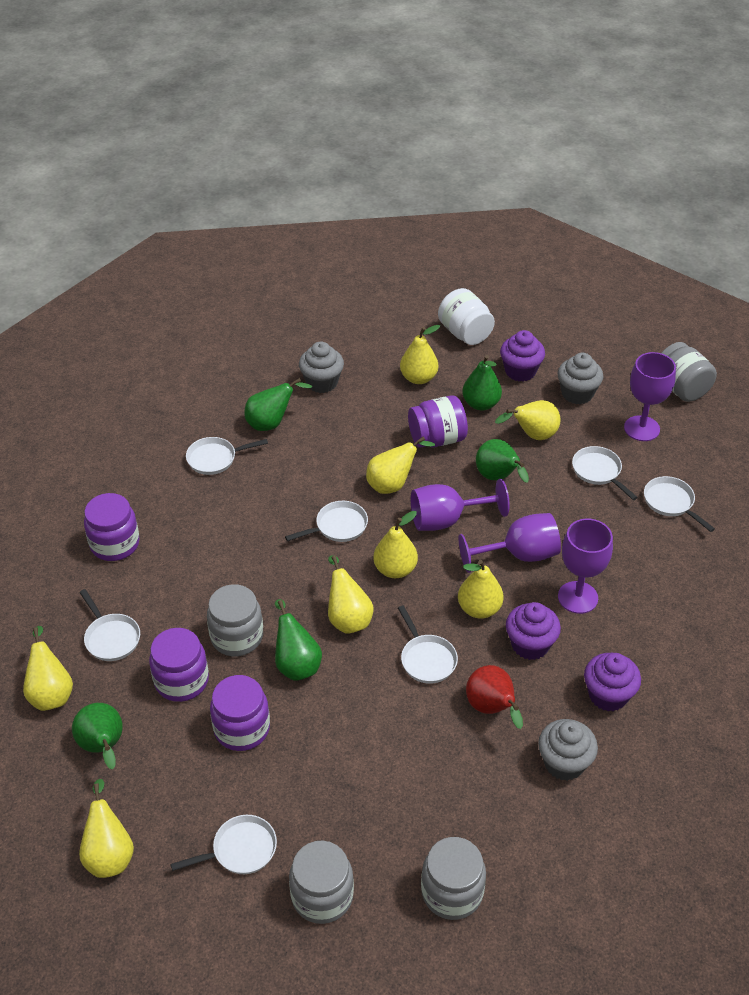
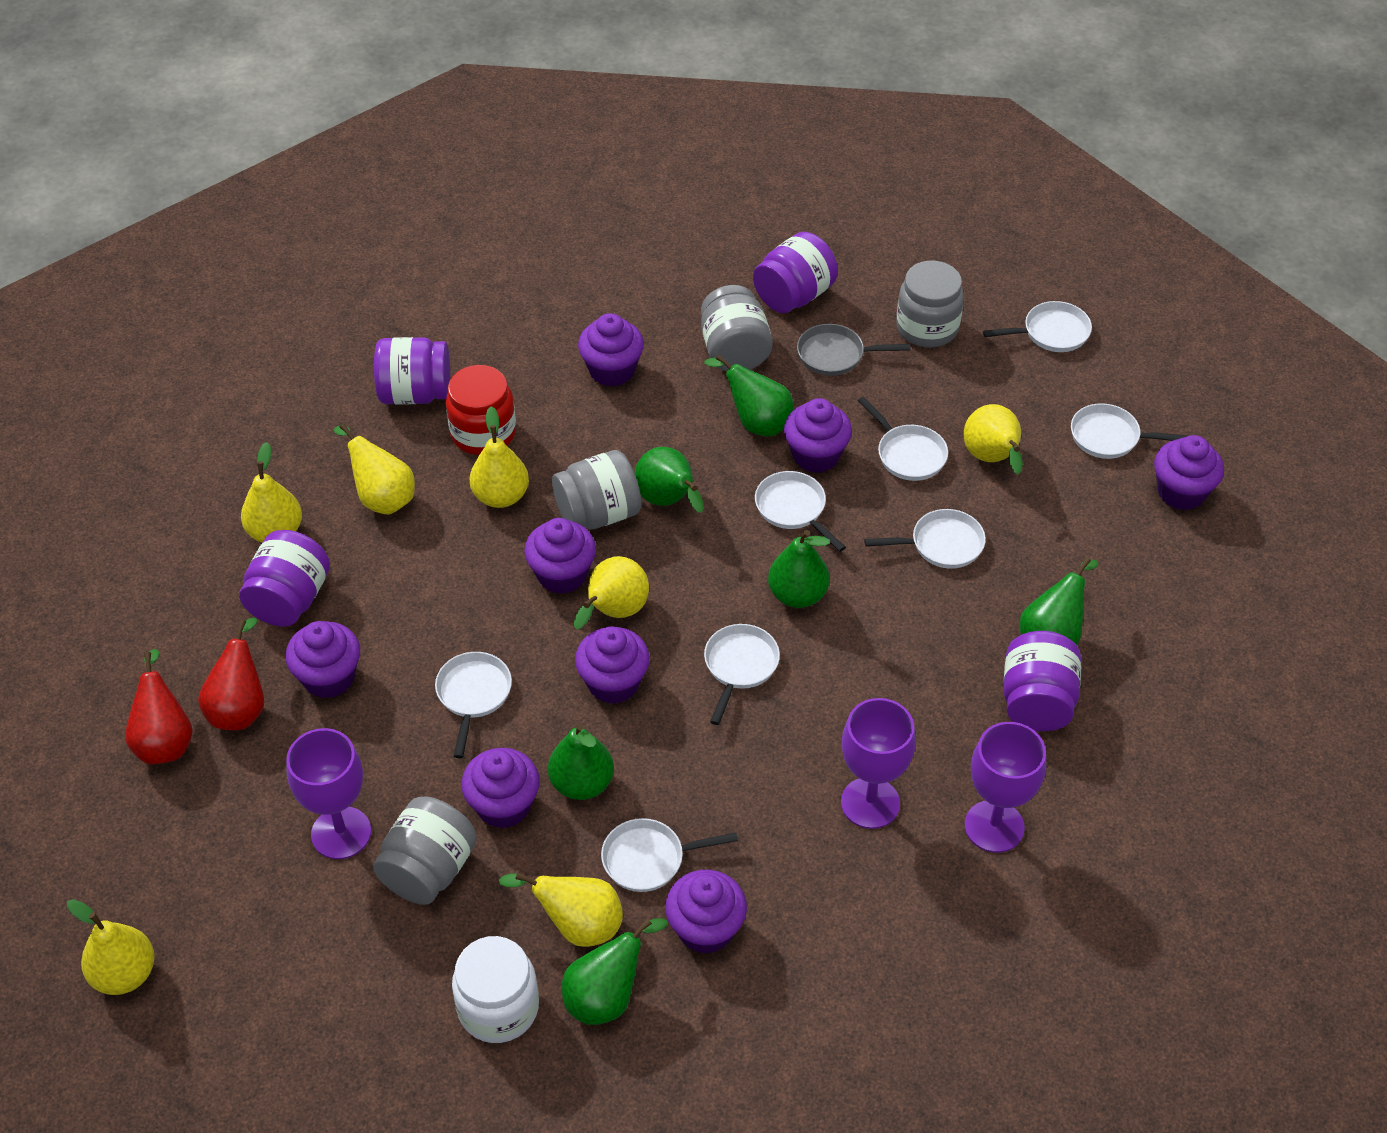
green pear: 5 -> 6
grey cupcake: 3 -> 0
grey pan: 0 -> 1
purple cupcake: 3 -> 8
purple goblet: 4 -> 3
red jar: 0 -> 1
red pear: 1 -> 2
white pan: 7 -> 8
yellow pear: 8 -> 7

